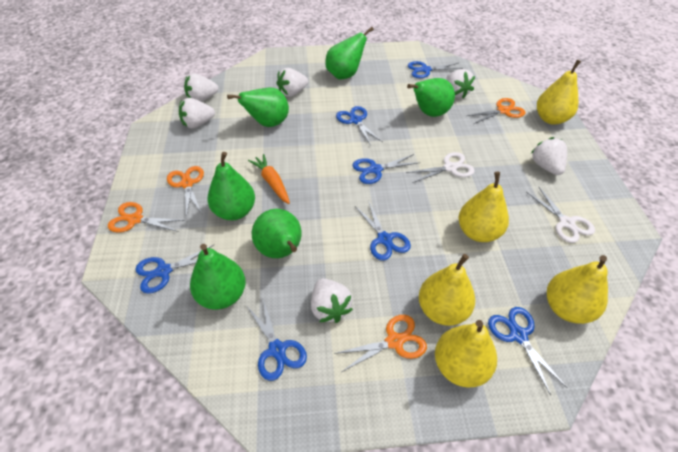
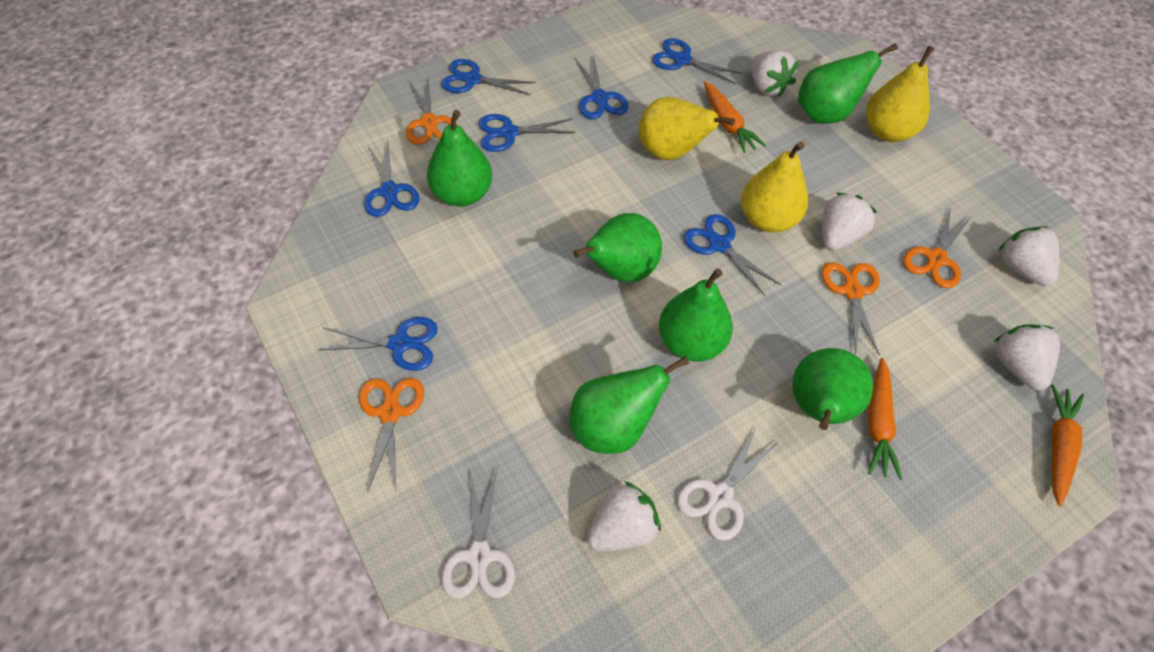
orange carrot: 1 -> 3
white strawberry: 6 -> 5
yellow pear: 5 -> 3

